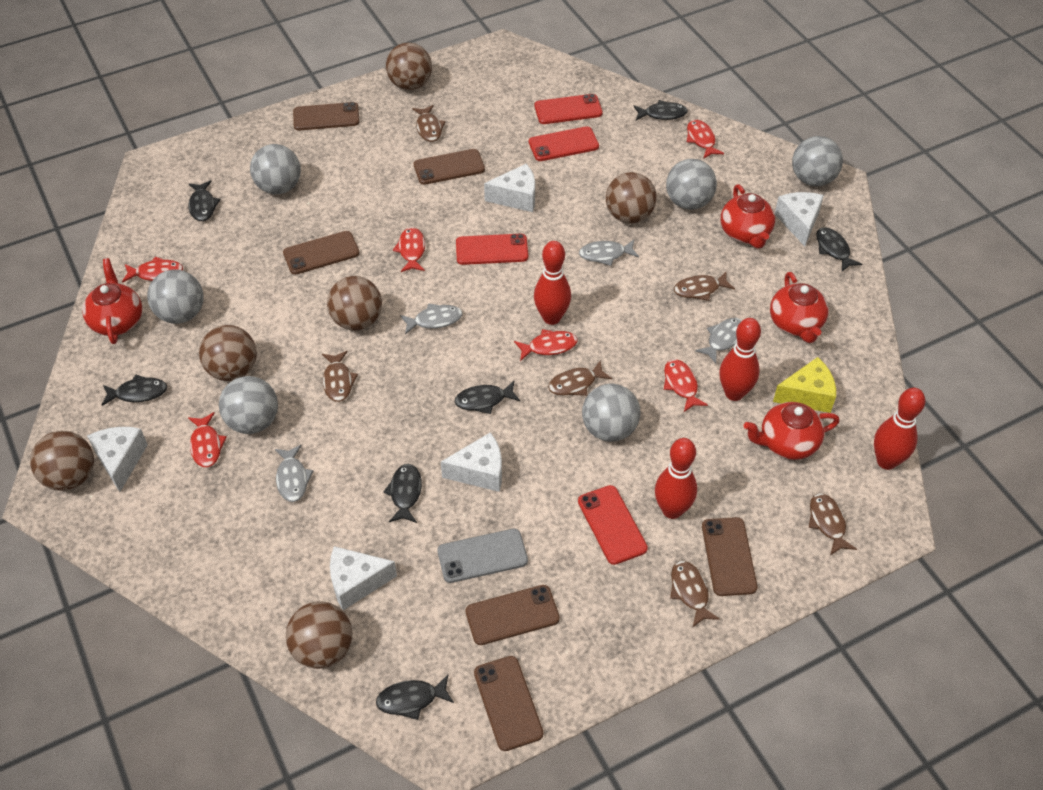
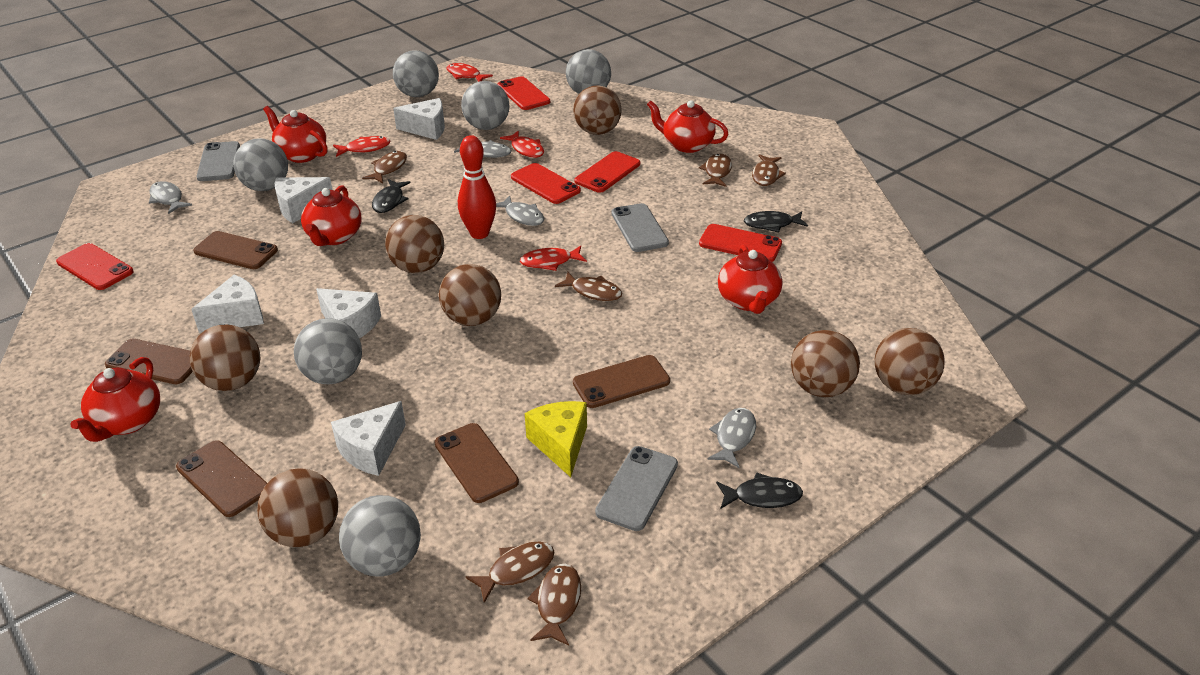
black fish: 7 -> 3
brown ball: 6 -> 7
brown phone: 6 -> 5
grey phone: 1 -> 3
red bowling pin: 4 -> 1
red fish: 6 -> 4
red phone: 4 -> 5
red teapot: 4 -> 5

